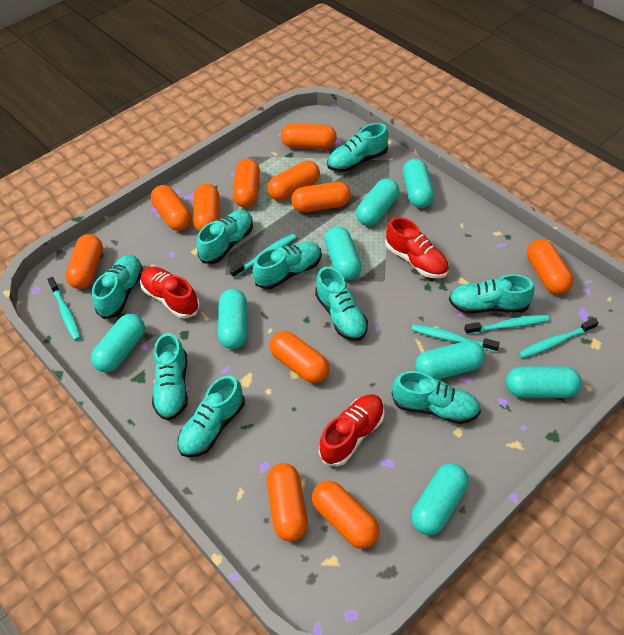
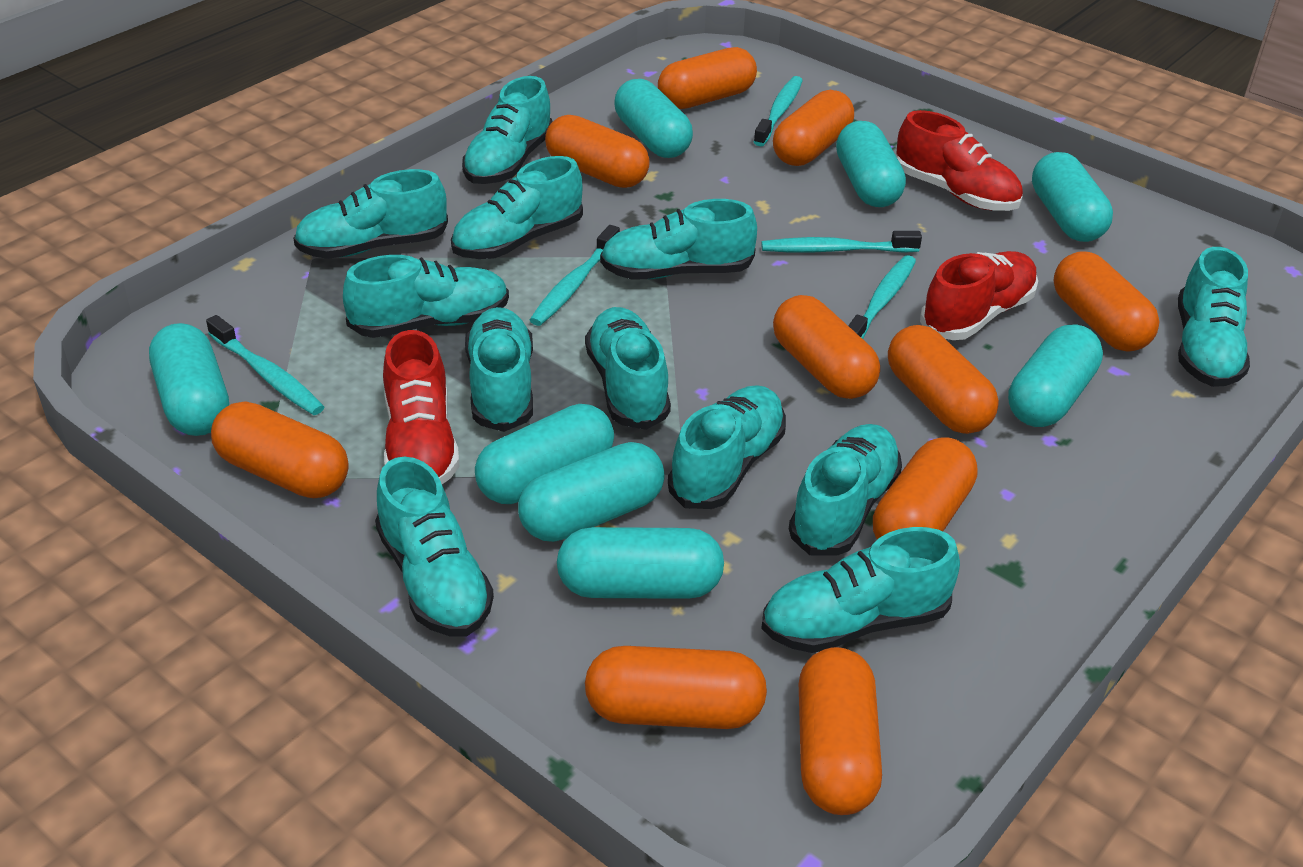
orange capsule: 11 -> 10
turquoise shoe: 9 -> 12

